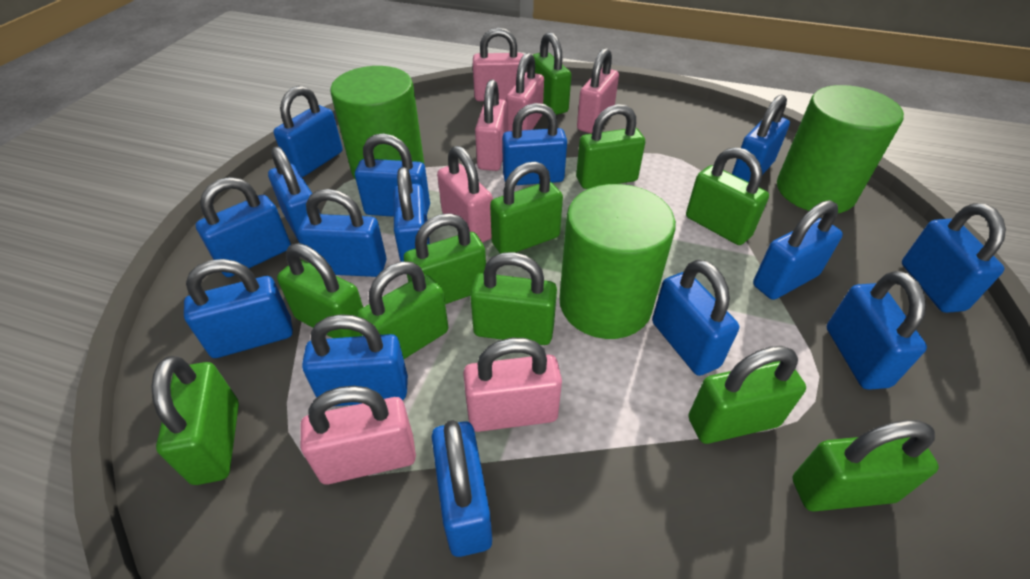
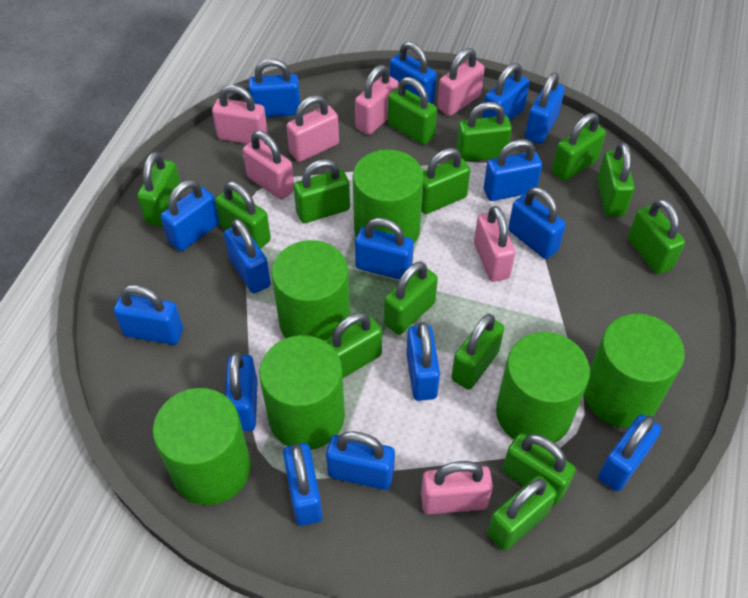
green cylinder: 3 -> 6
green padlock: 11 -> 14

